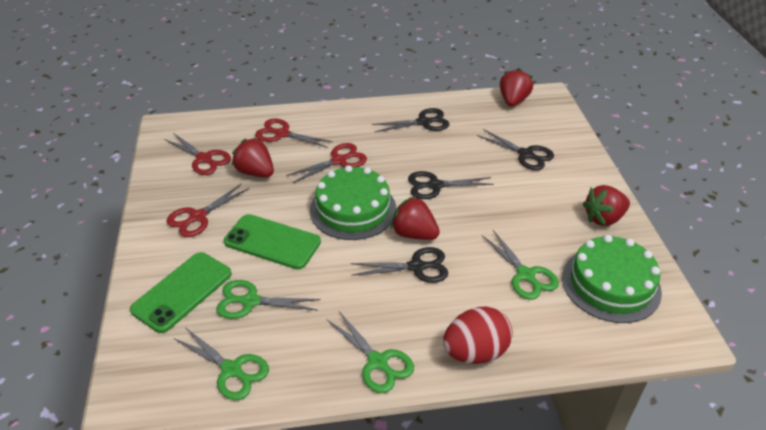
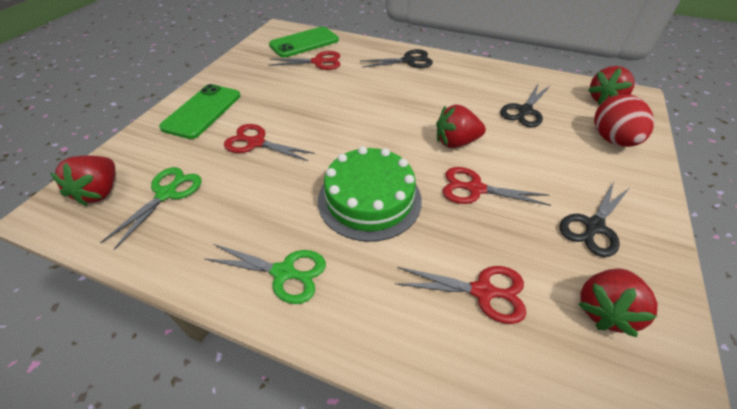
black scissors: 4 -> 3
green cake: 2 -> 1
green scissors: 4 -> 2

